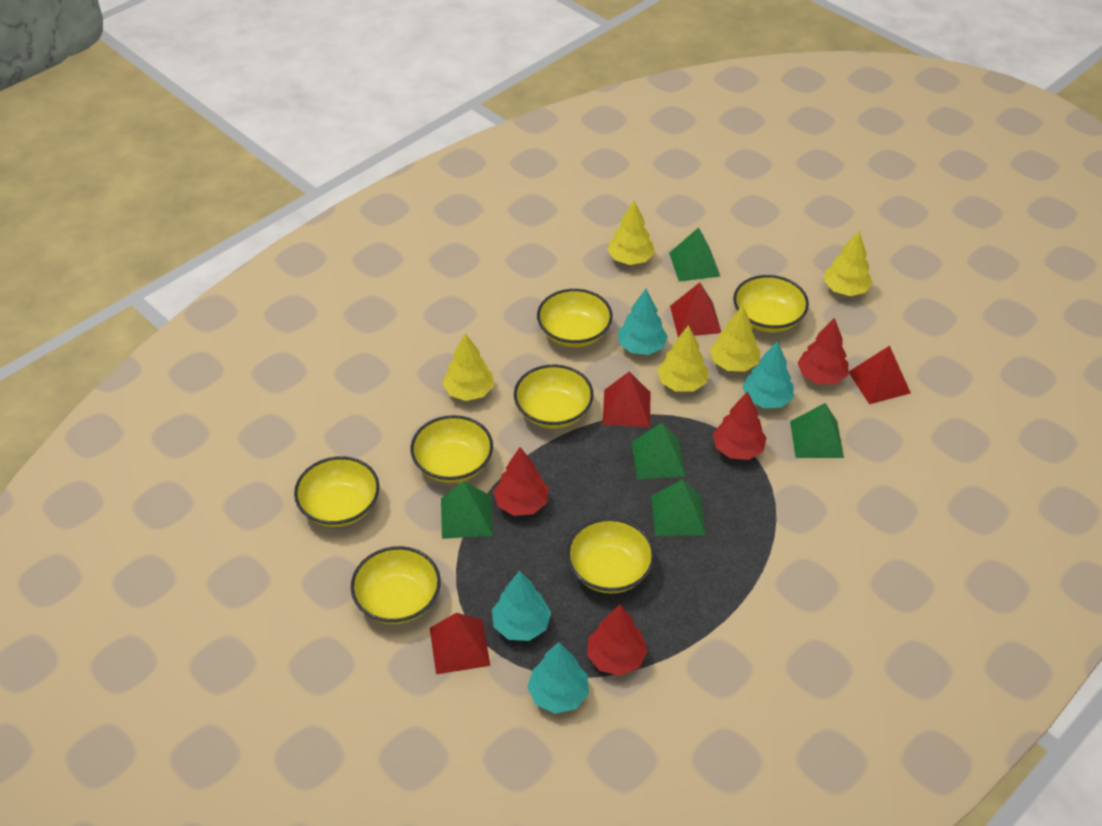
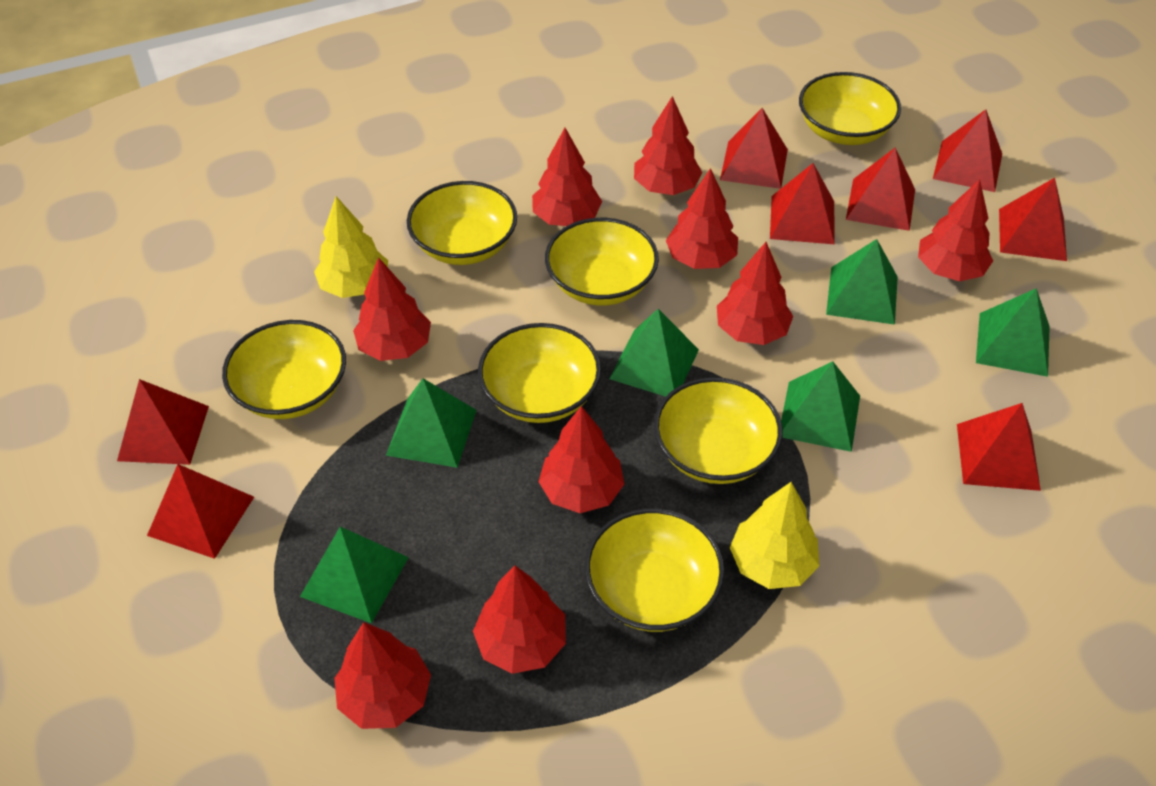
green pyramid: 5 -> 6
red pyramid: 4 -> 8
red tree: 4 -> 9
turquoise tree: 4 -> 0
yellow tree: 5 -> 2

